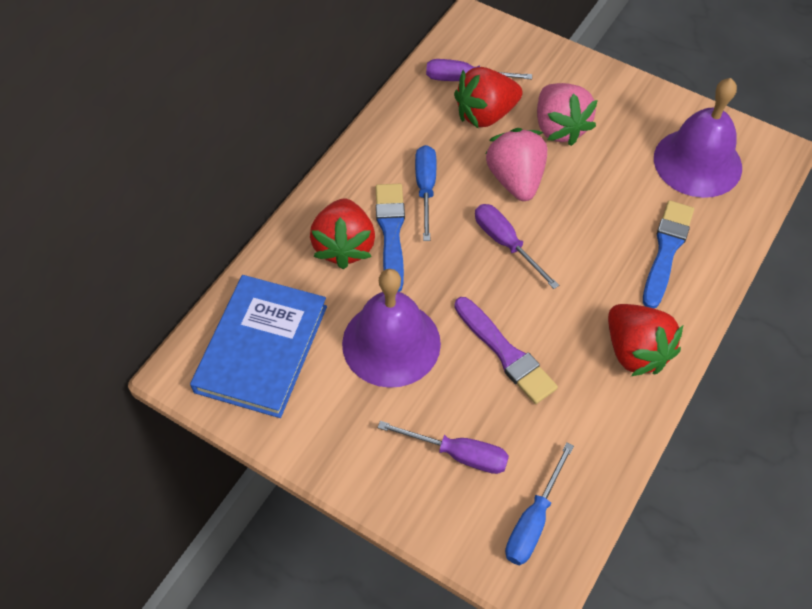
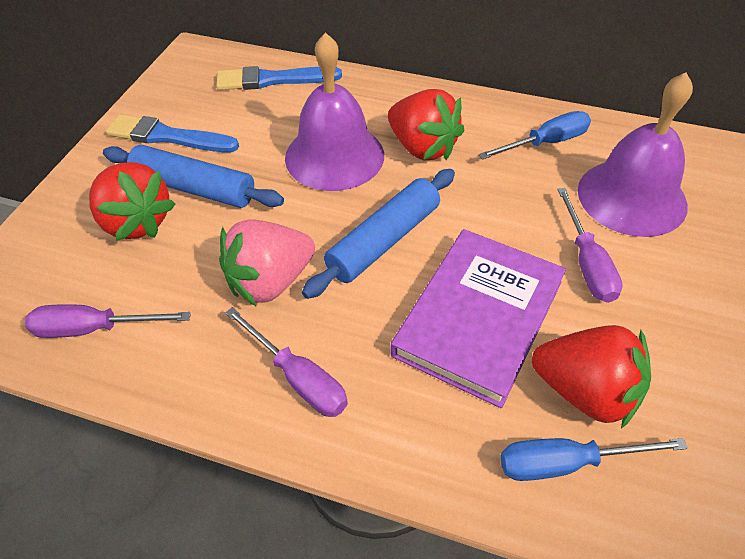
blue book: 1 -> 0
blue rolling pin: 0 -> 2
pink strawberry: 2 -> 1
purple book: 0 -> 1
purple brush: 1 -> 0

